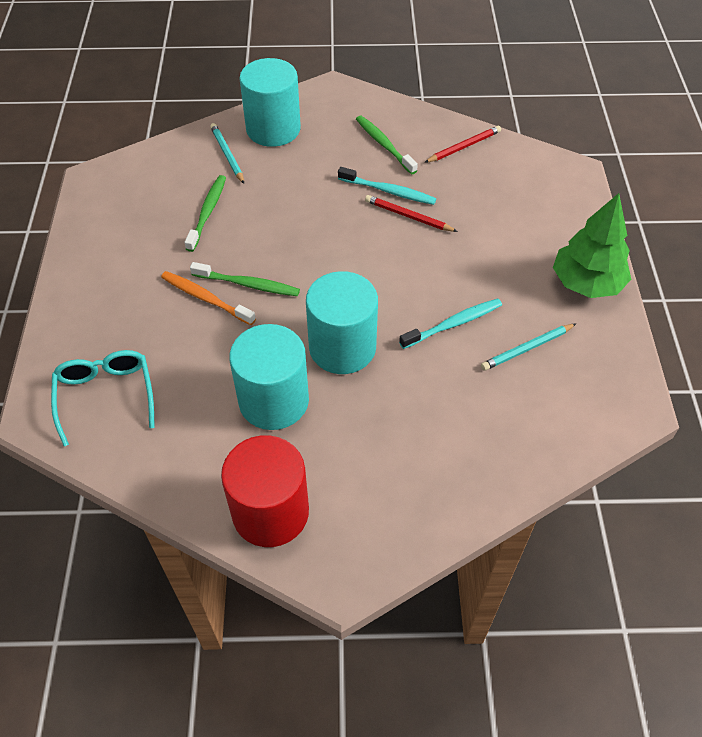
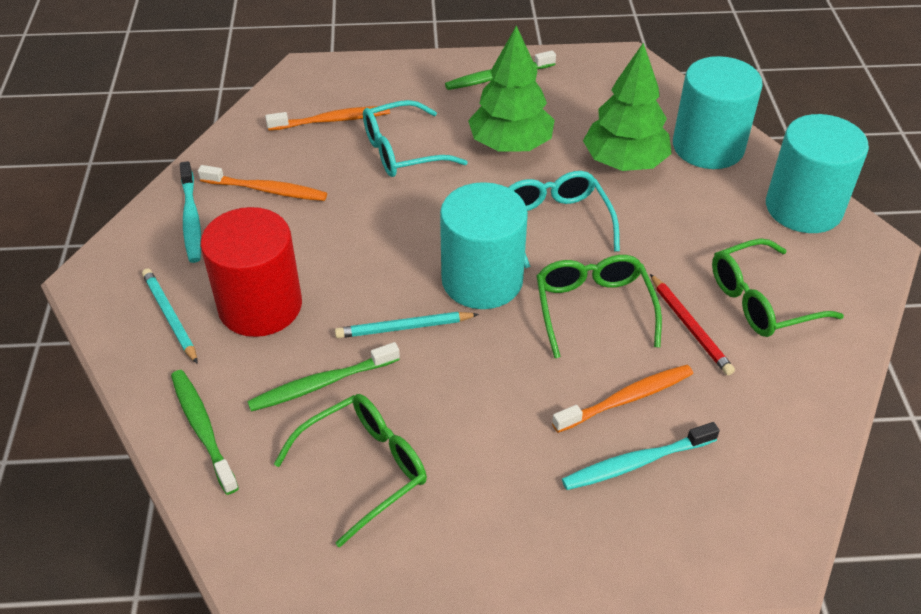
green glasses: 0 -> 3
green tree: 1 -> 2
orange toothbrush: 1 -> 3
red pencil: 2 -> 1
turquoise glasses: 1 -> 2

